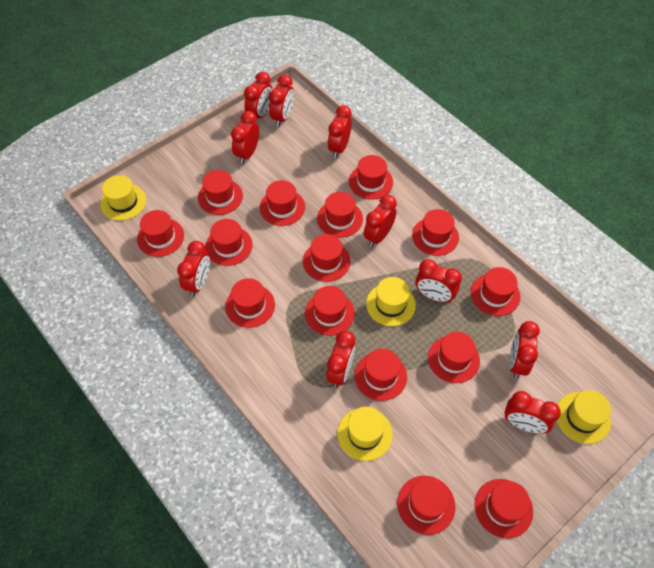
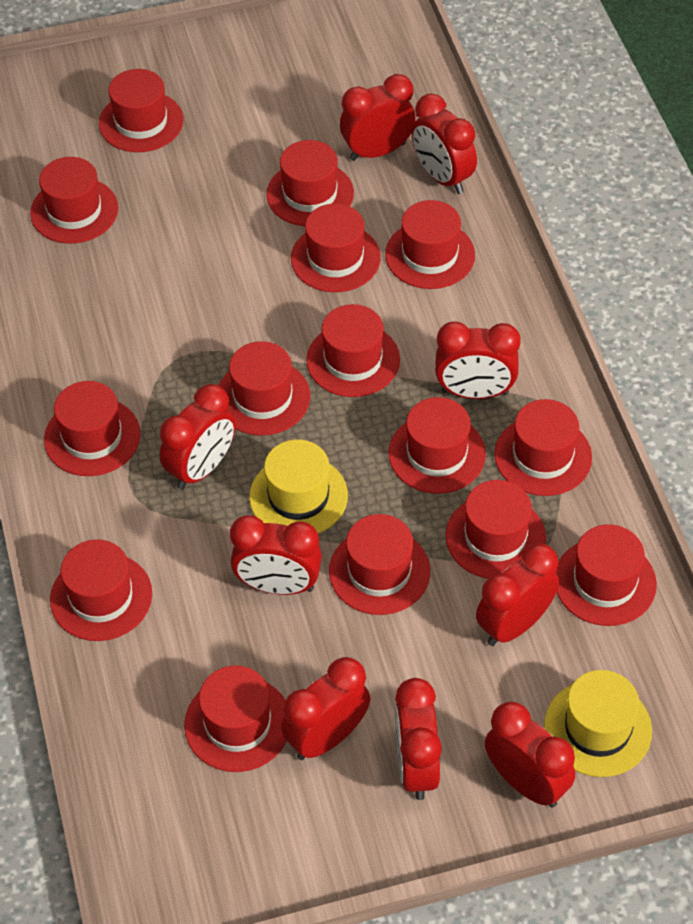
red clock: 10 -> 9
yellow hat: 4 -> 2

